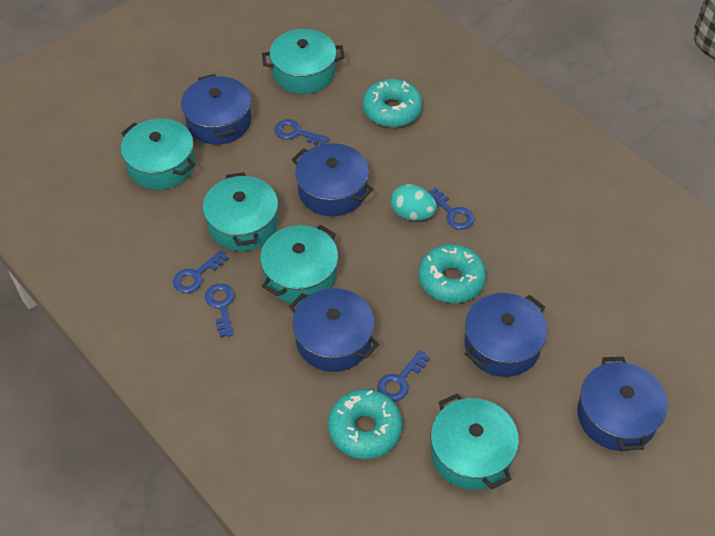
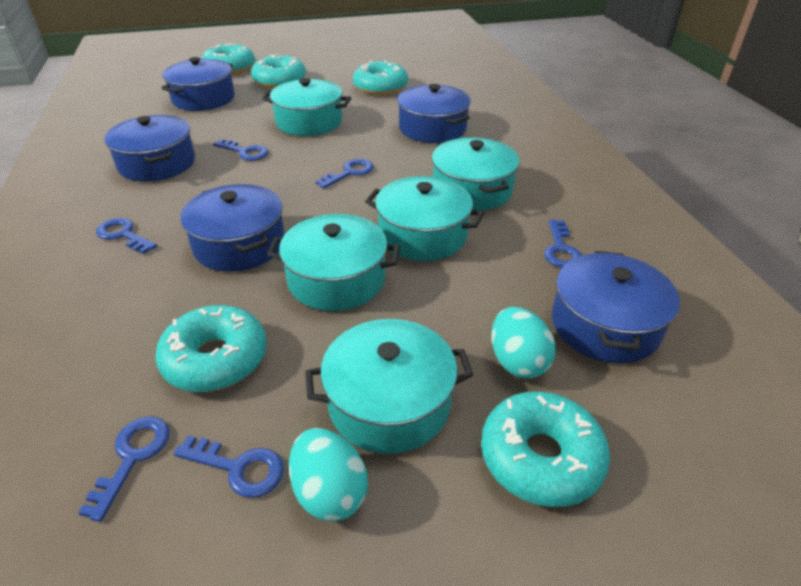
blue key: 5 -> 6
turquoise donut: 3 -> 5
turquoise egg: 1 -> 2

